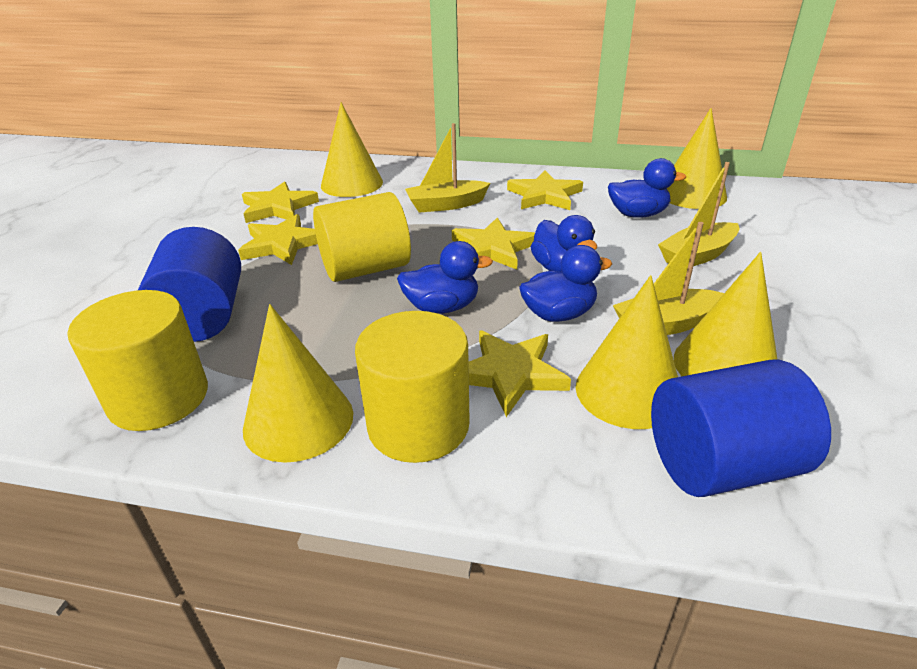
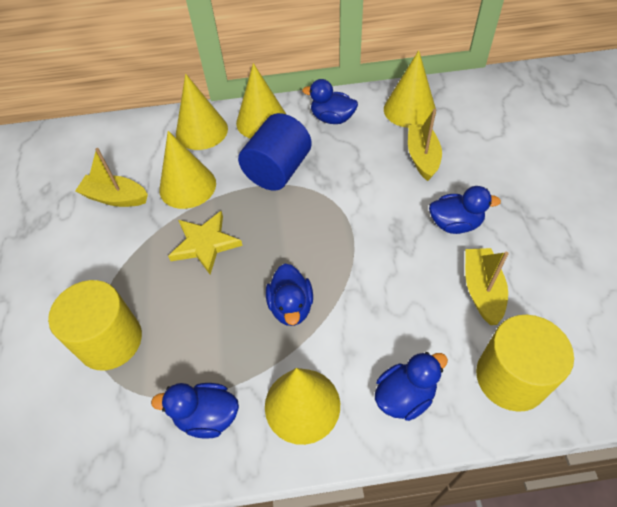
blue cylinder: 2 -> 1
blue duck: 4 -> 5
yellow cylinder: 3 -> 2
yellow star: 5 -> 1

